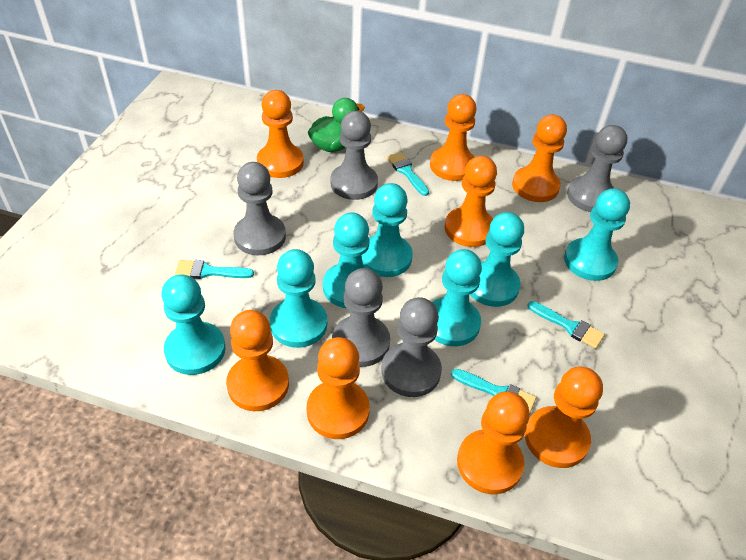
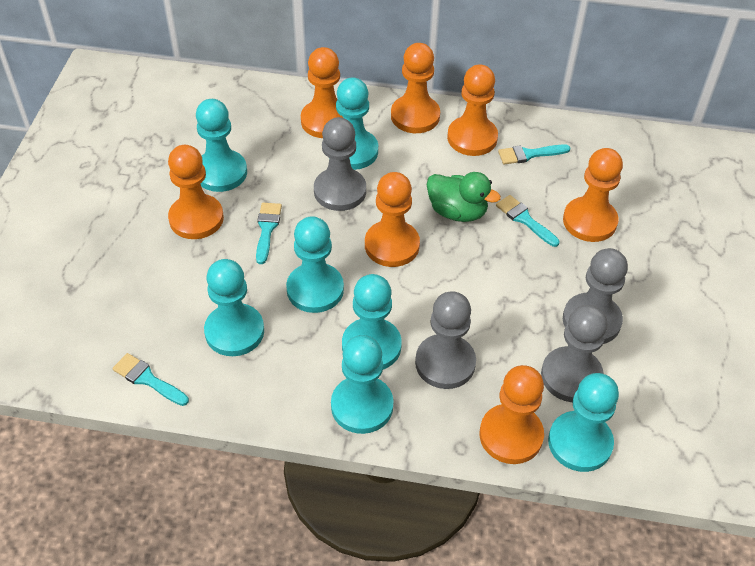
grey pawn: 5 -> 4
orange pawn: 8 -> 7

